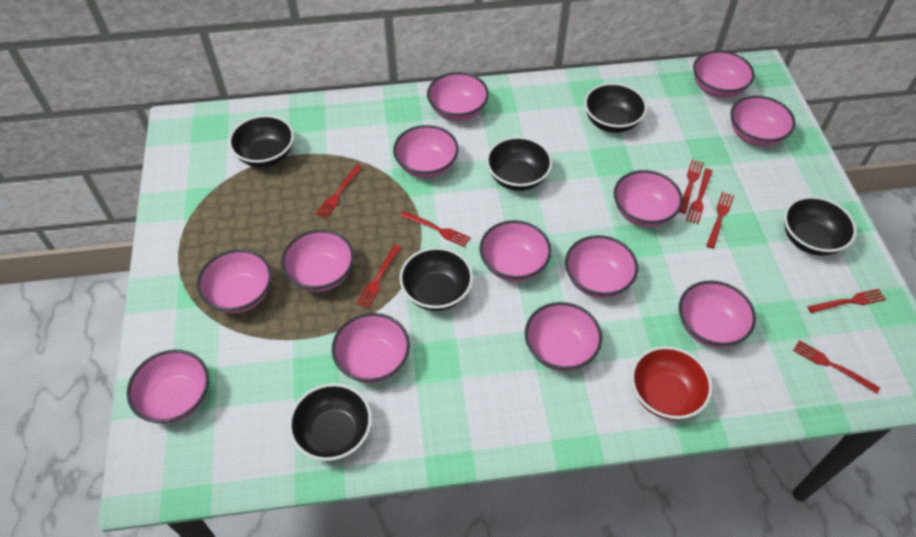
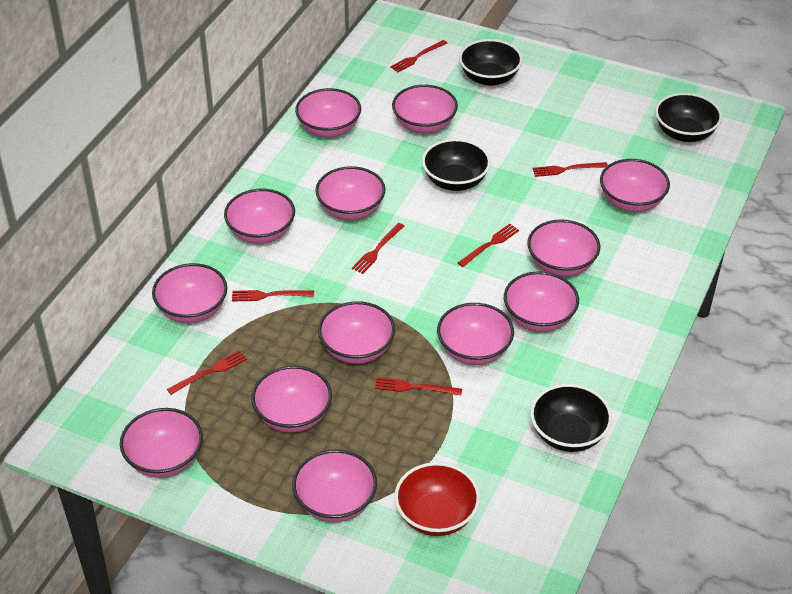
black bowl: 6 -> 4
red fork: 8 -> 7

